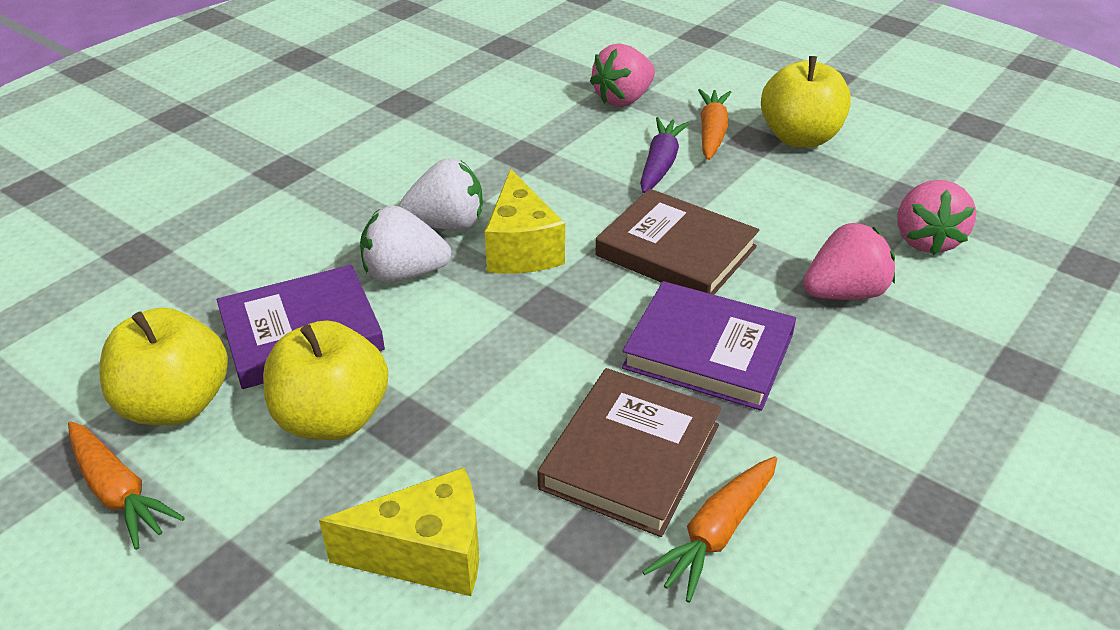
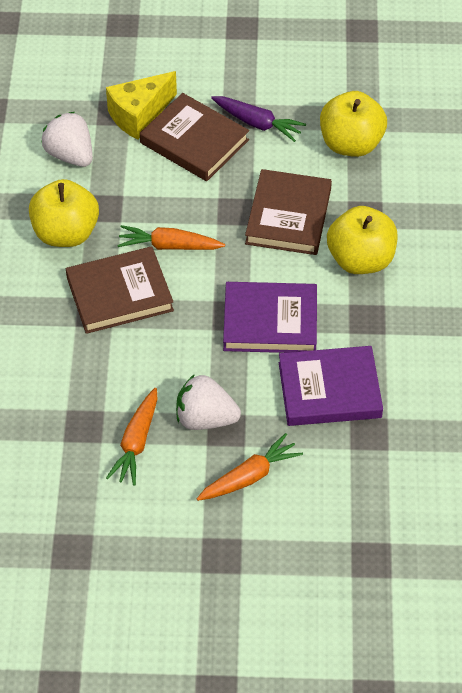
brown book: 2 -> 3
pink strawberry: 3 -> 0
yellow cheese: 2 -> 1

